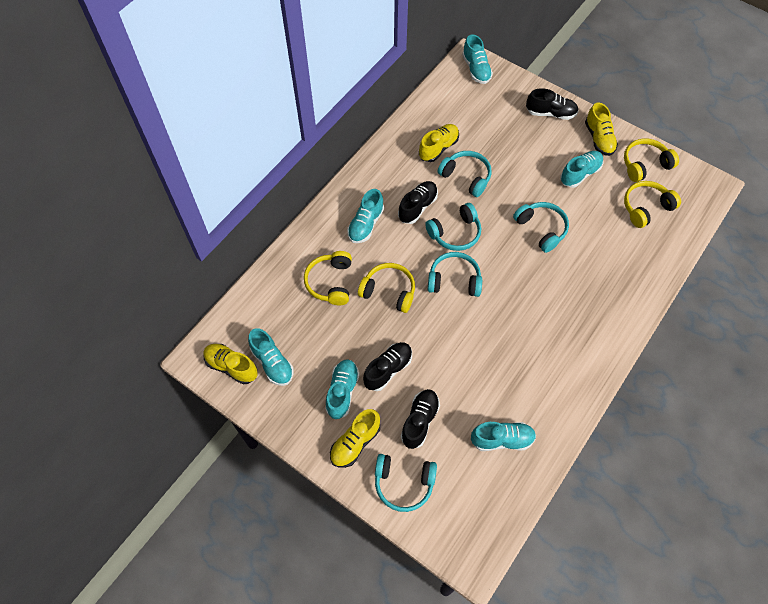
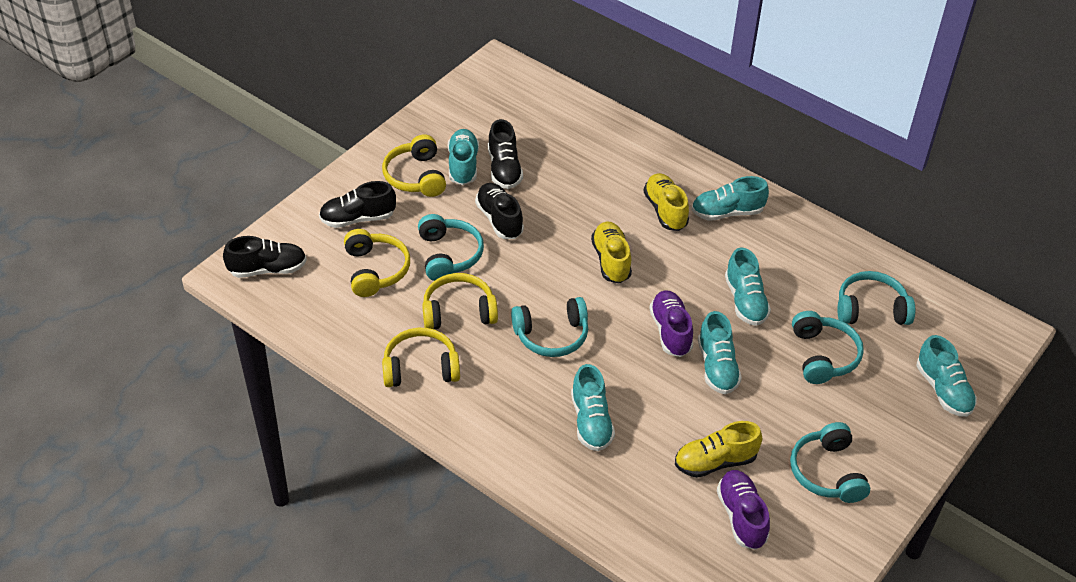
purple shoe: 0 -> 2
yellow shoe: 4 -> 3

